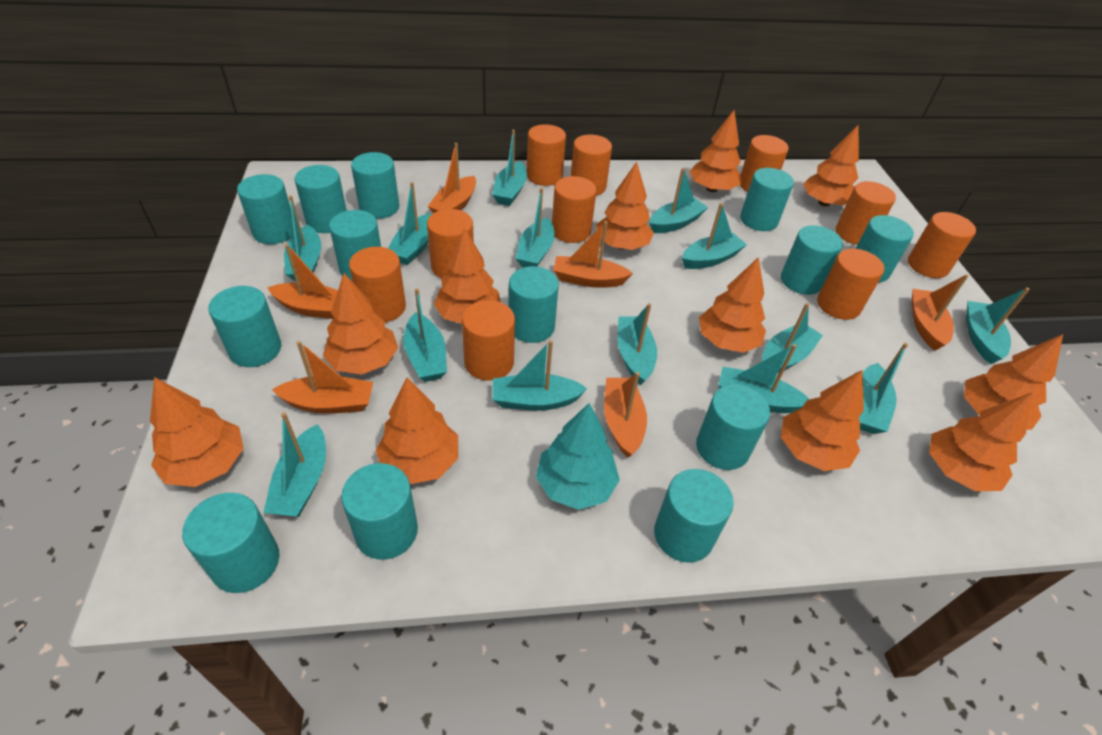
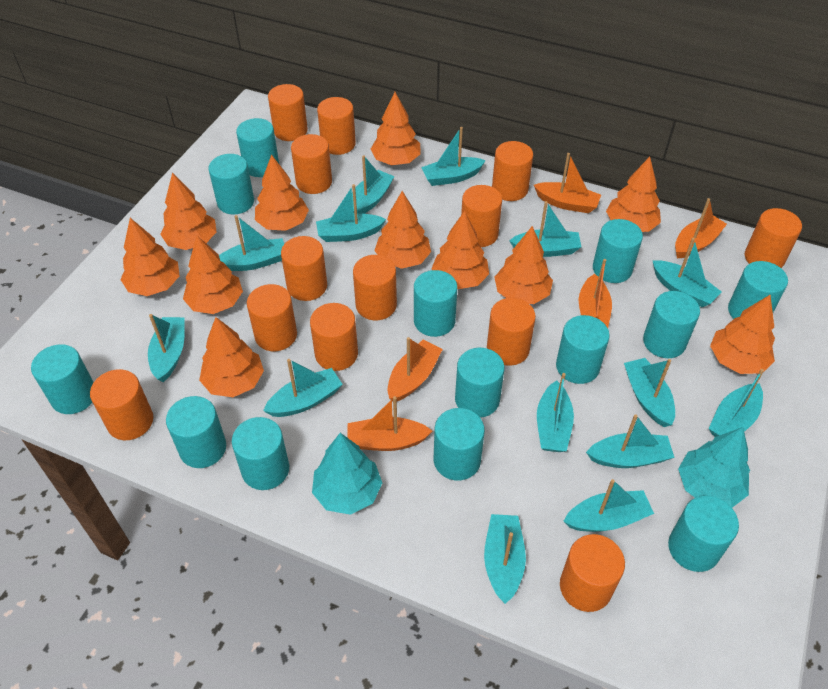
orange boat: 6 -> 5
orange cylinder: 10 -> 13
turquoise tree: 1 -> 2

